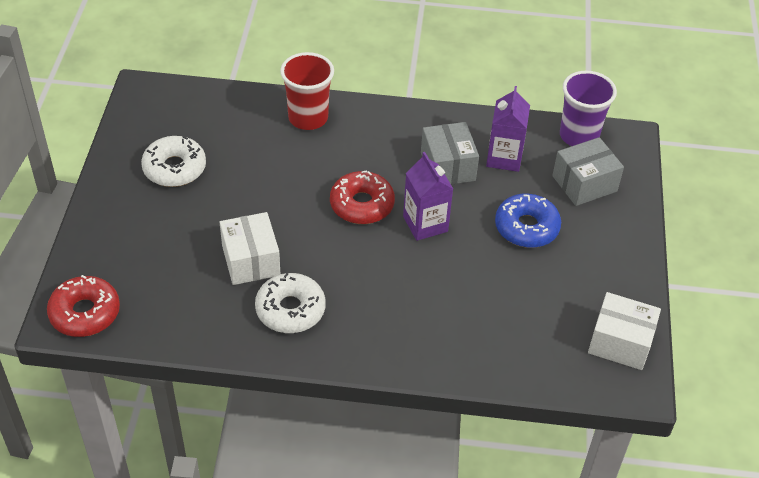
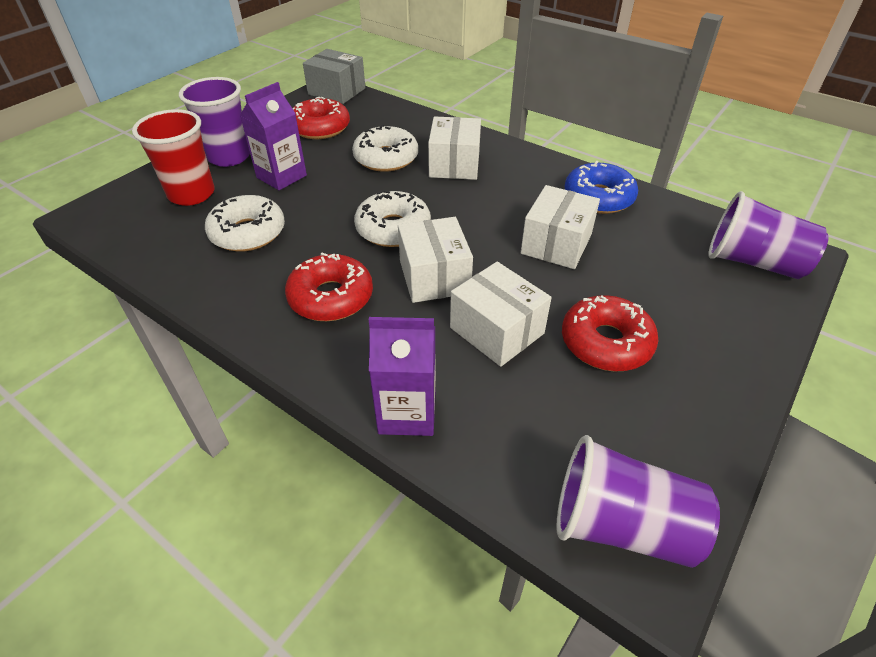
grey box: 2 -> 1
purple cup: 1 -> 3
red donut: 2 -> 3
white box: 2 -> 4
white donut: 2 -> 3

